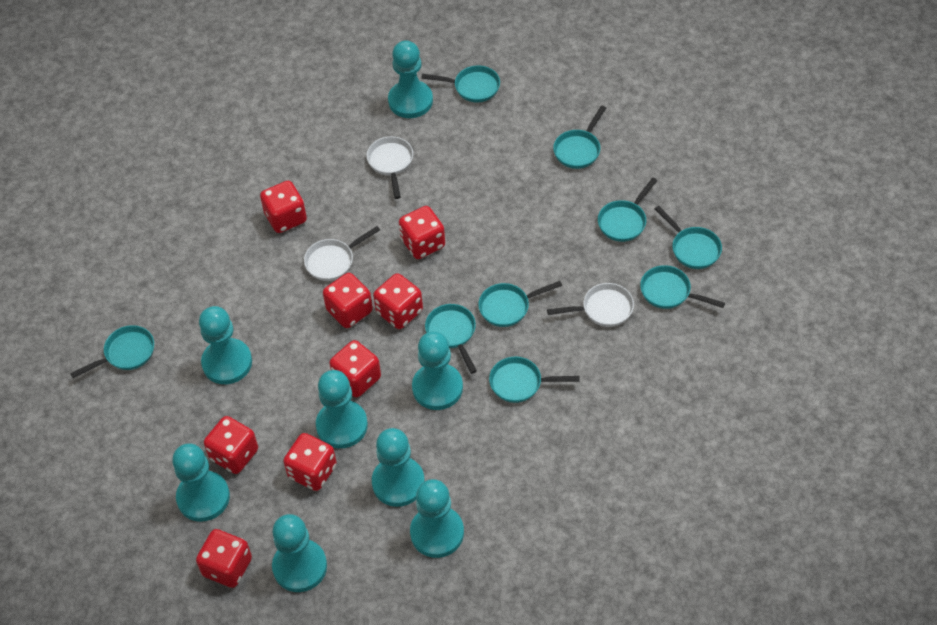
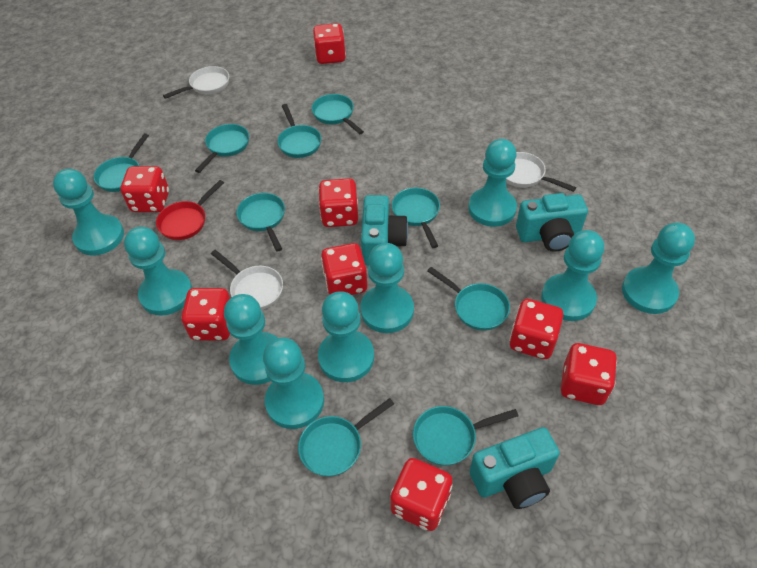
red pan: 0 -> 1
turquoise camera: 0 -> 3
turquoise pawn: 8 -> 9

